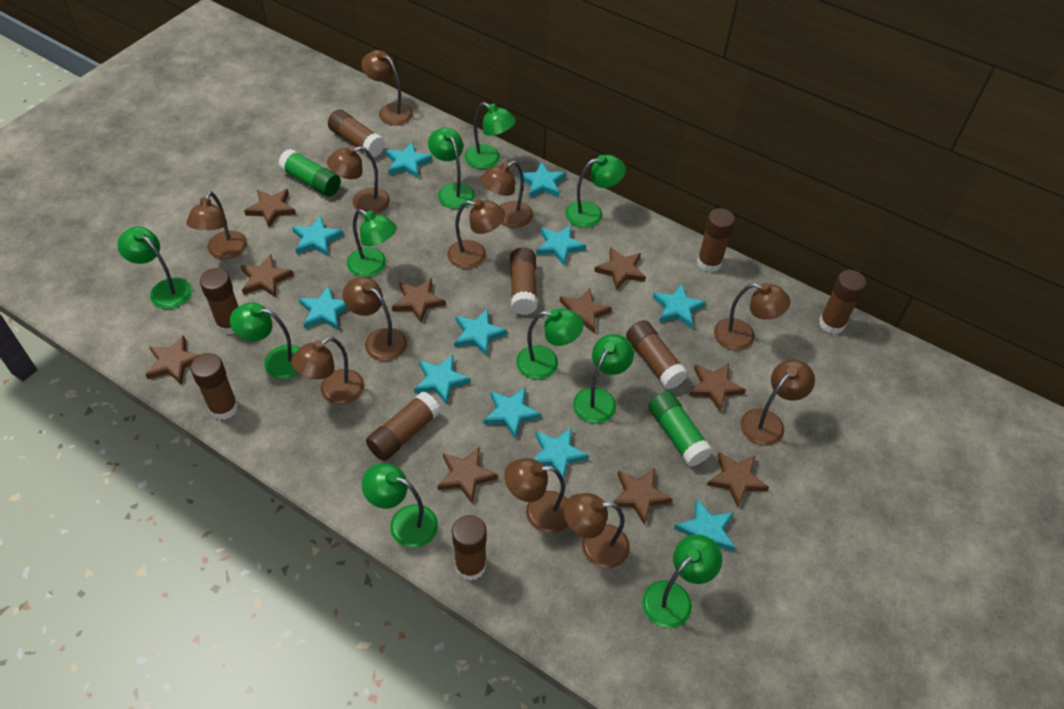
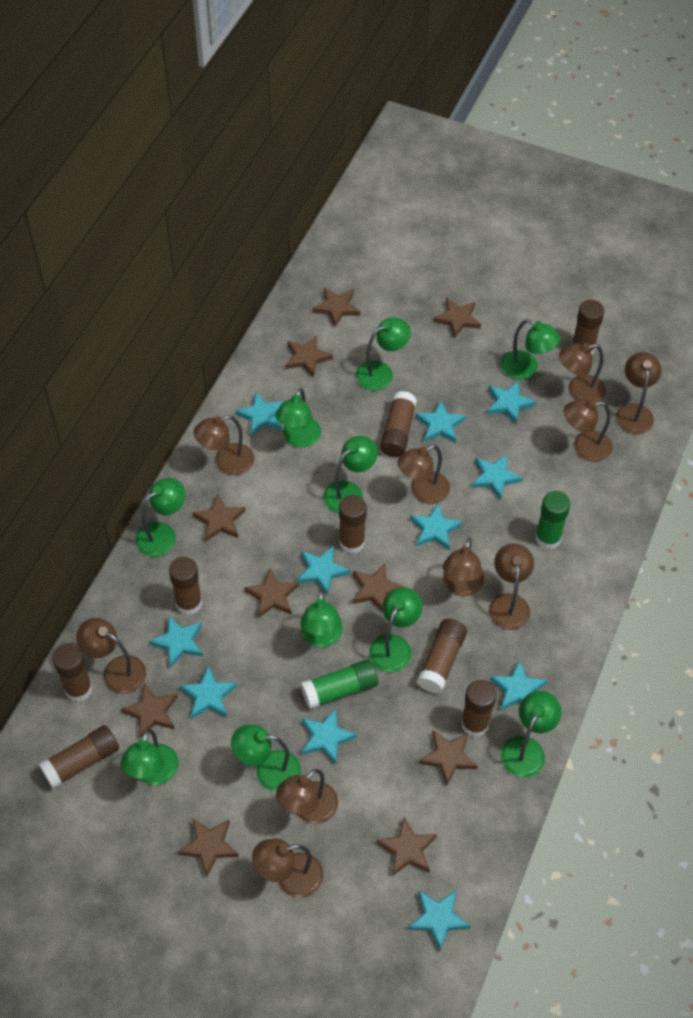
brown glue stick: 9 -> 8
brown lamp: 11 -> 10

